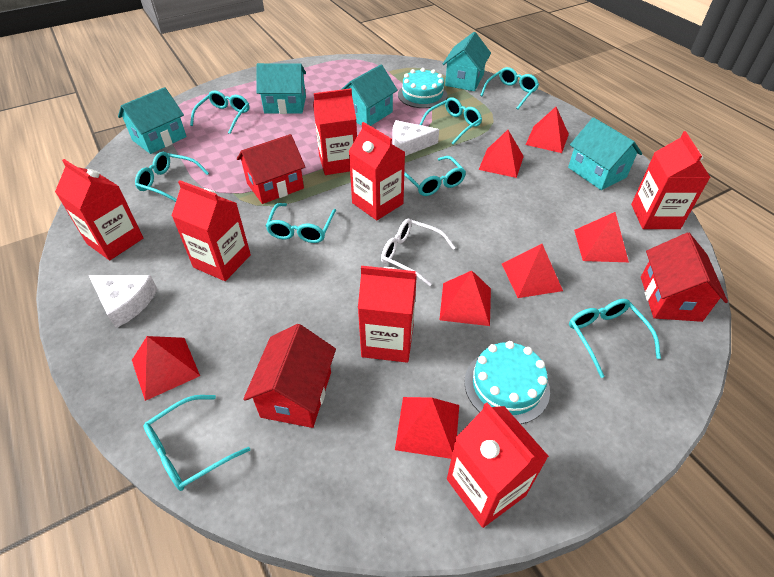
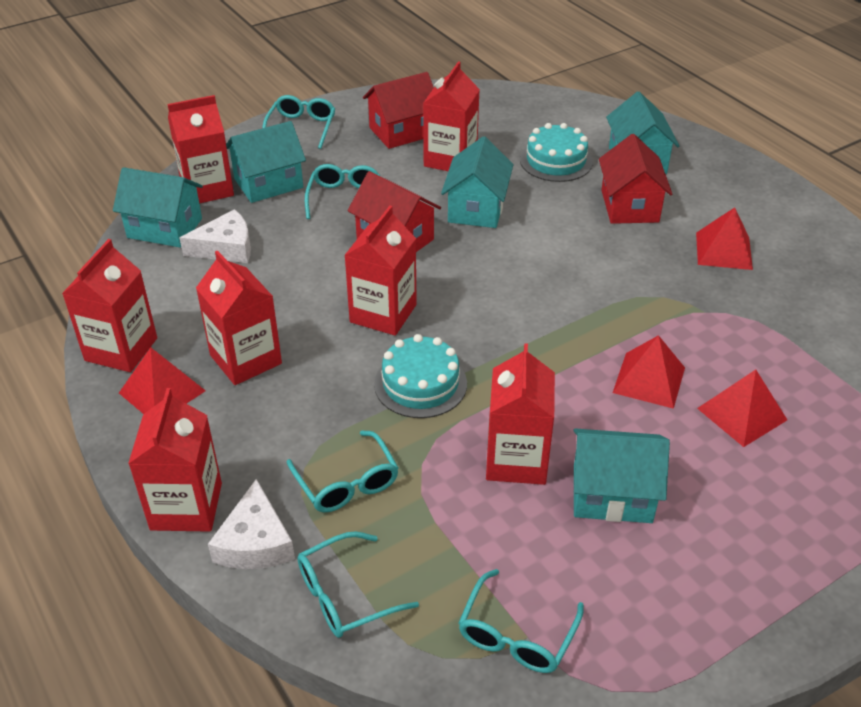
red pyramid: 7 -> 4
turquoise glasses: 8 -> 5
white glasses: 1 -> 0

